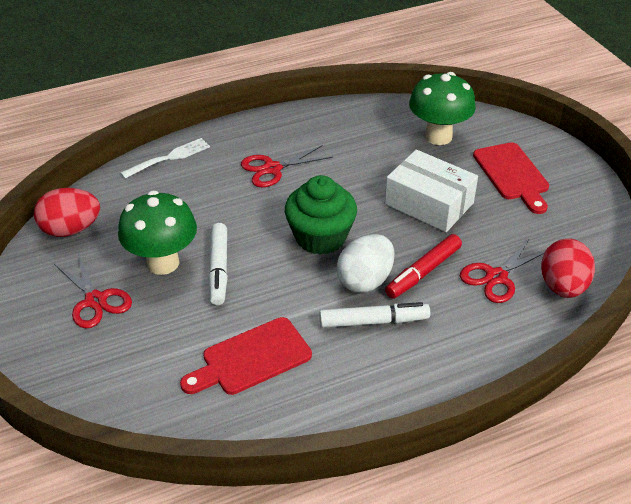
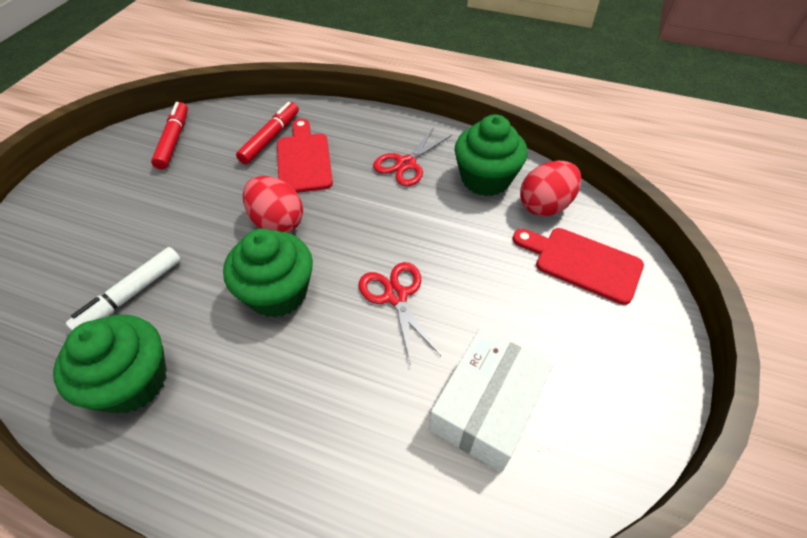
green cupcake: 1 -> 3
green mushroom: 2 -> 0
red marker: 1 -> 2
red scissors: 3 -> 2
white egg: 1 -> 0
white fork: 1 -> 0
white marker: 2 -> 1

